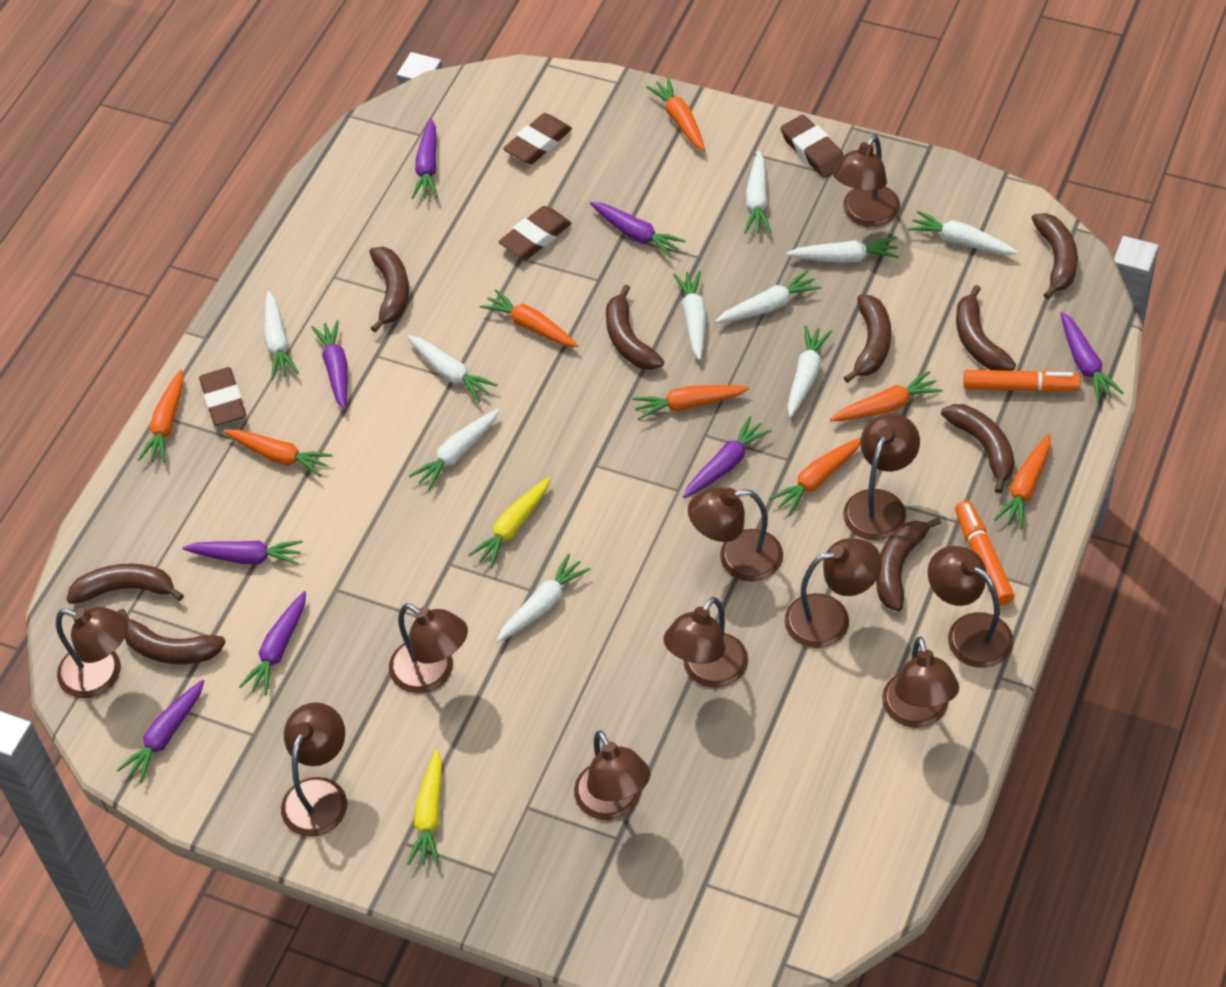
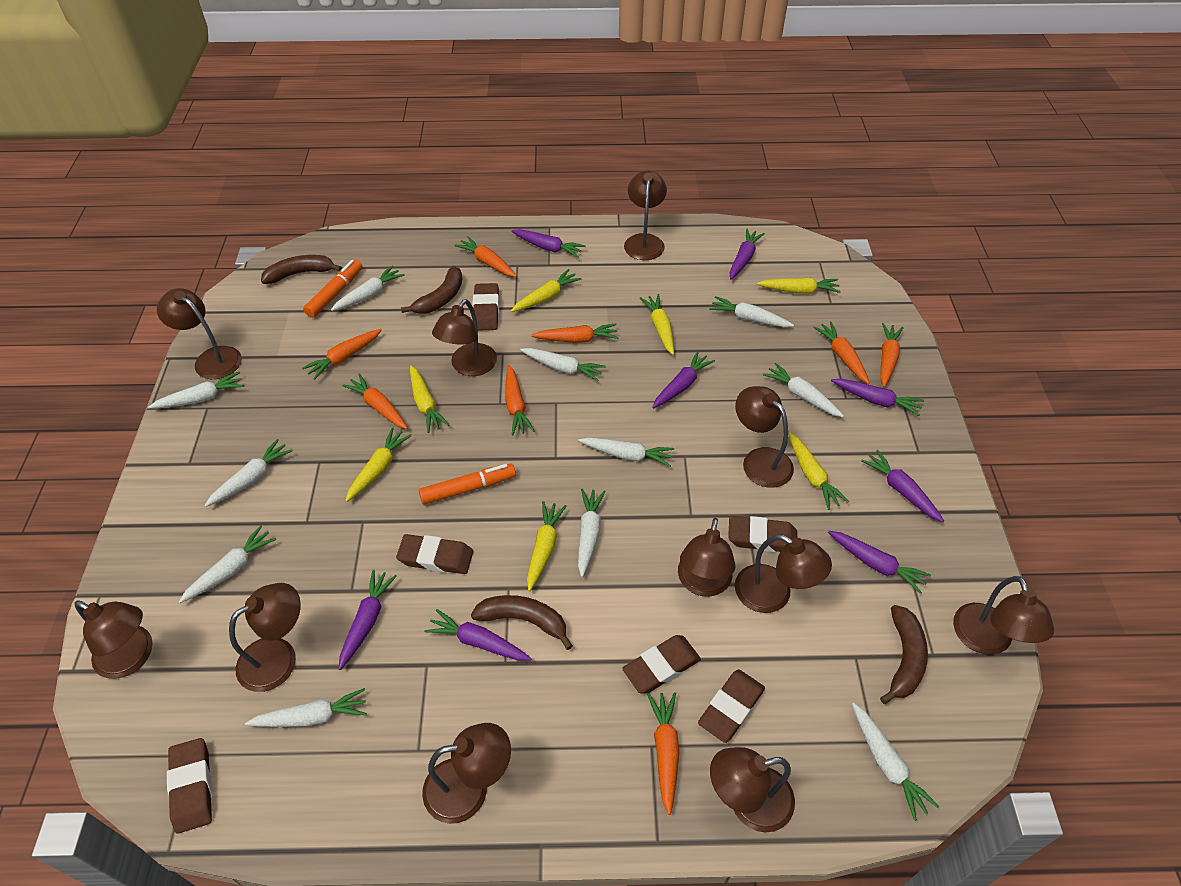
brown banana: 9 -> 4
brown eraser: 4 -> 6
white carrot: 10 -> 11
yellow carrot: 2 -> 7

